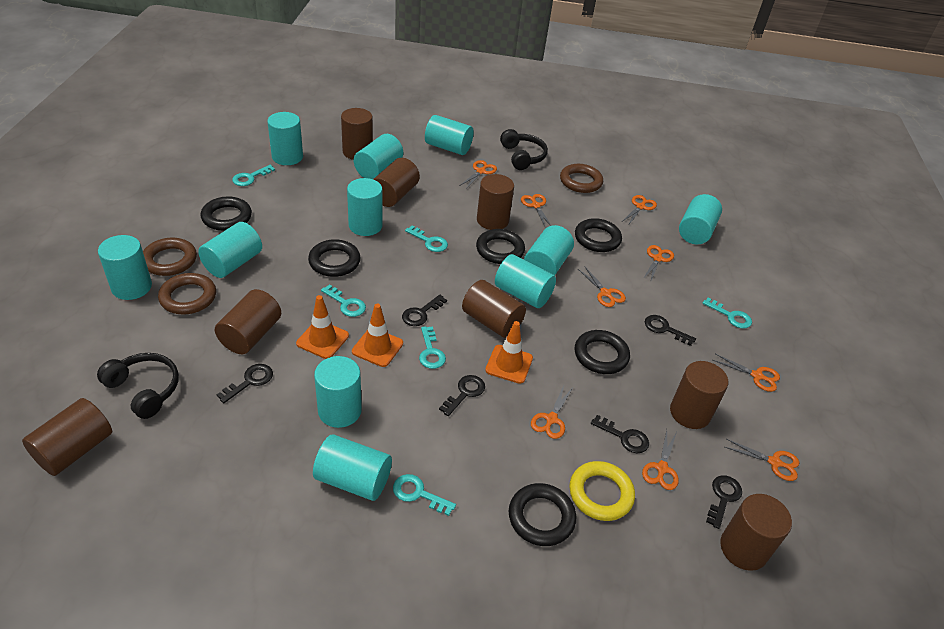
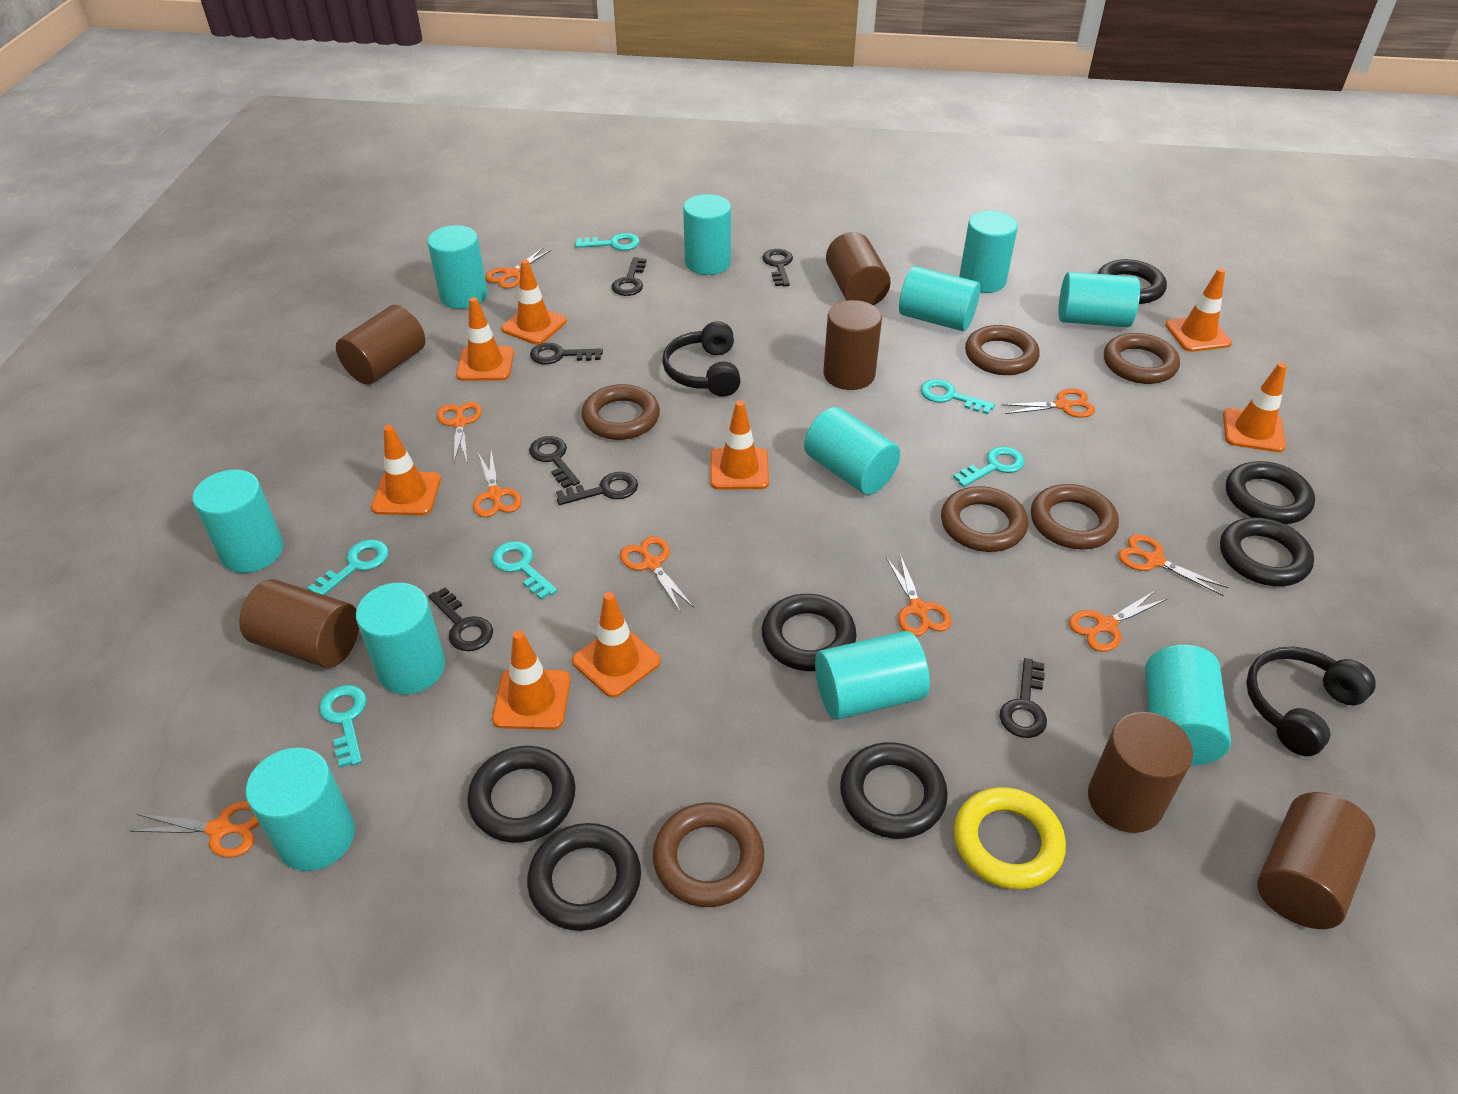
black key: 6 -> 7
black ring: 6 -> 7
brown cylinder: 8 -> 6
brown ring: 3 -> 6
orange traffic cone: 3 -> 8

